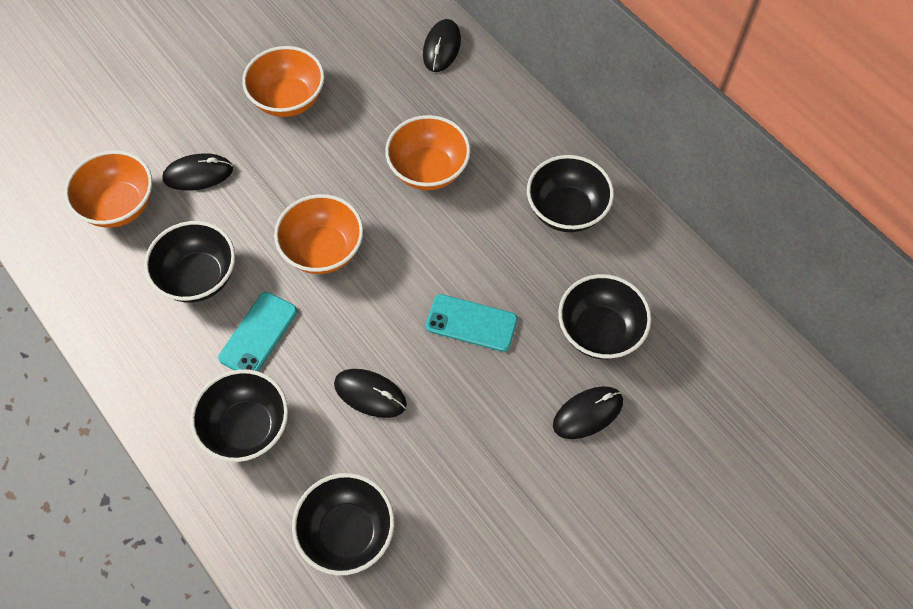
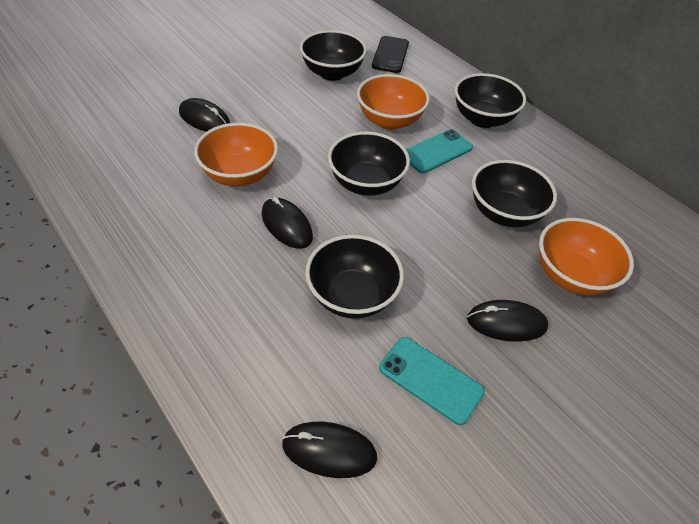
black phone: 0 -> 1
orange bowl: 4 -> 3

